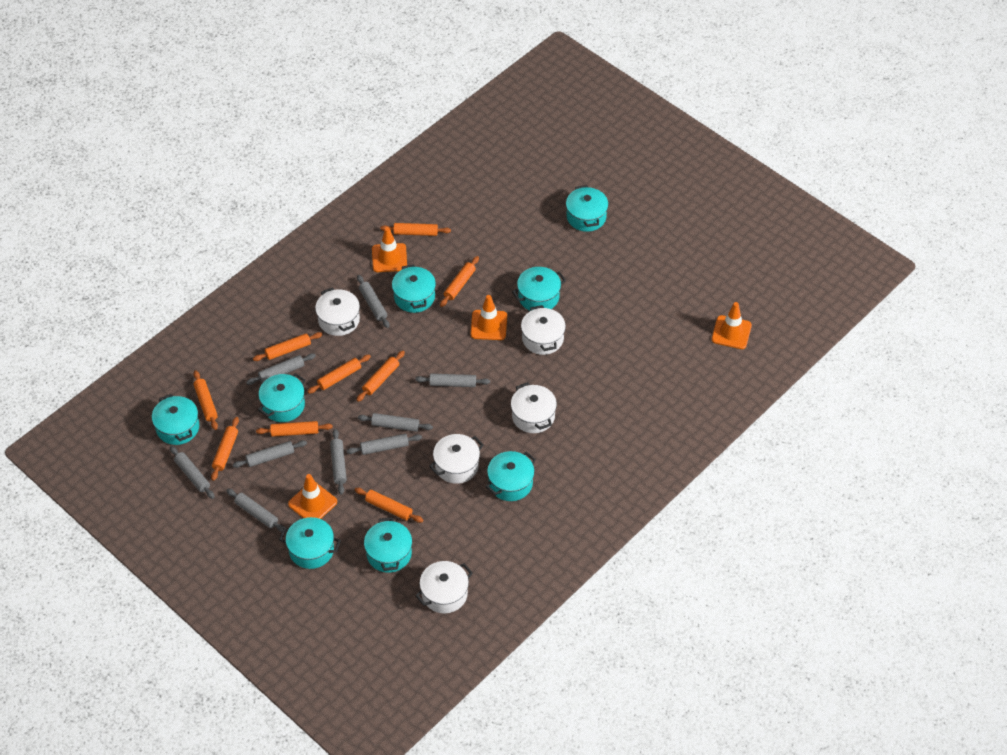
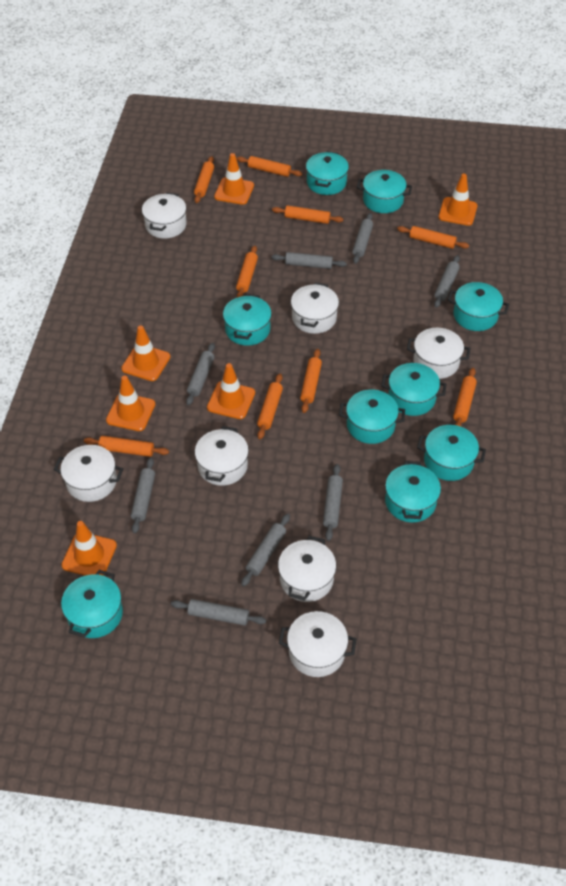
grey rolling pin: 9 -> 8
orange traffic cone: 4 -> 6
turquoise pot: 8 -> 9
white pot: 5 -> 7

